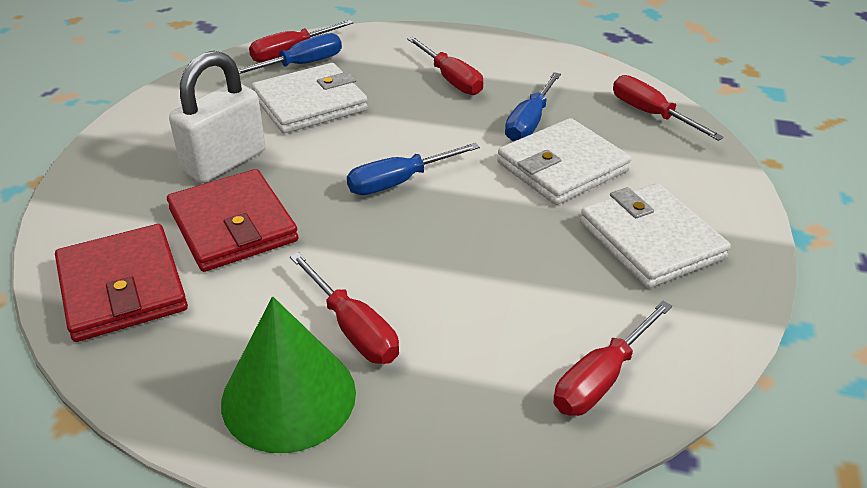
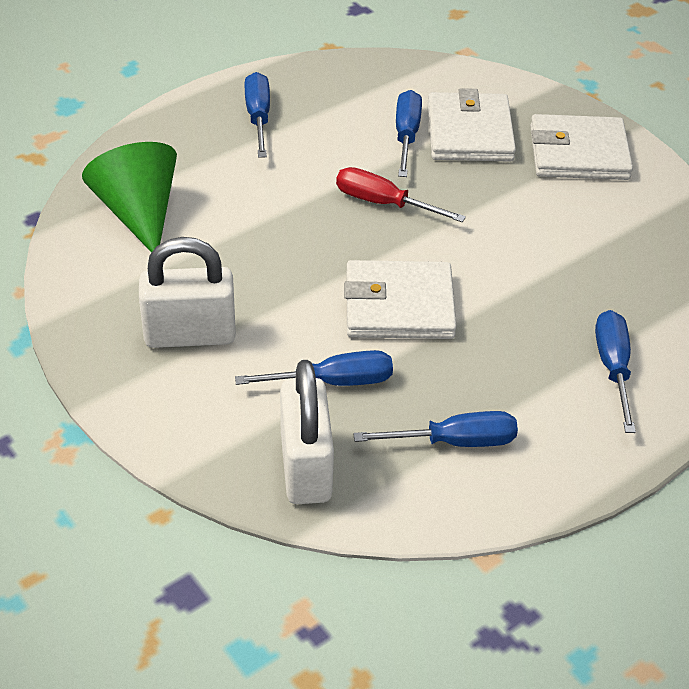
blue screwdriver: 3 -> 5
red screwdriver: 5 -> 1
red wallet: 2 -> 0
white padlock: 1 -> 2

